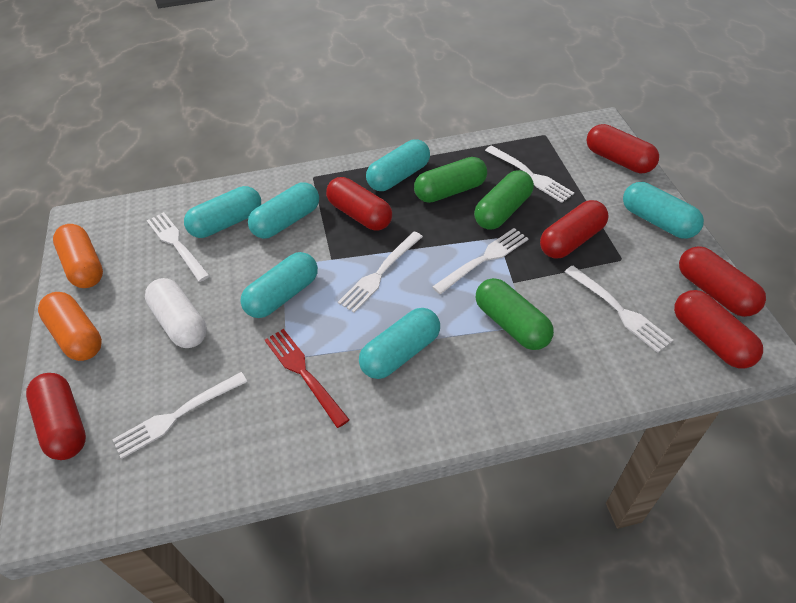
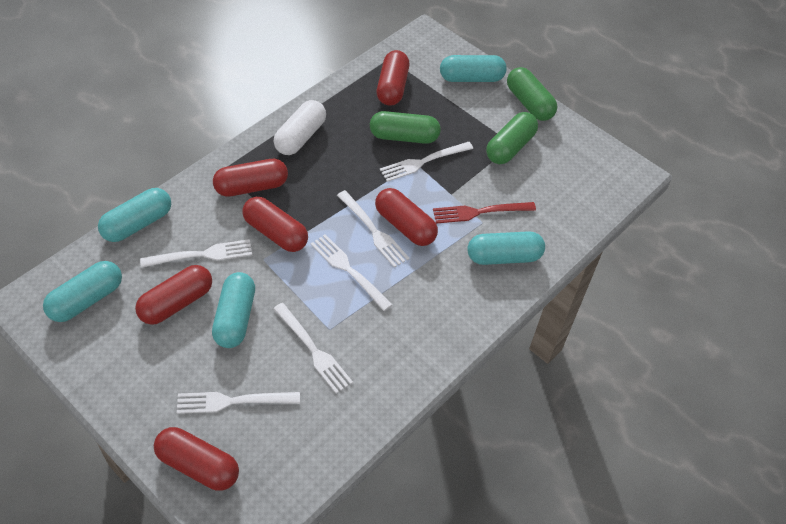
orange capsule: 2 -> 0
turquoise capsule: 6 -> 5

